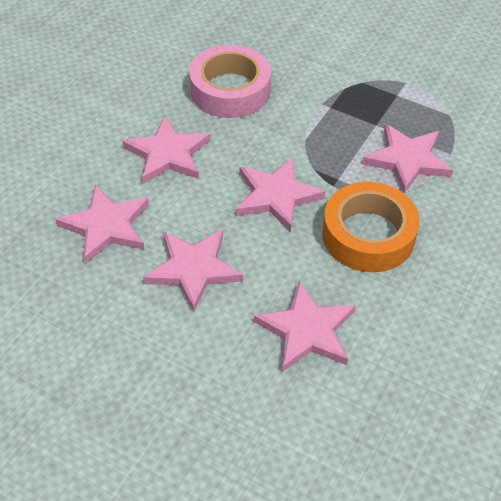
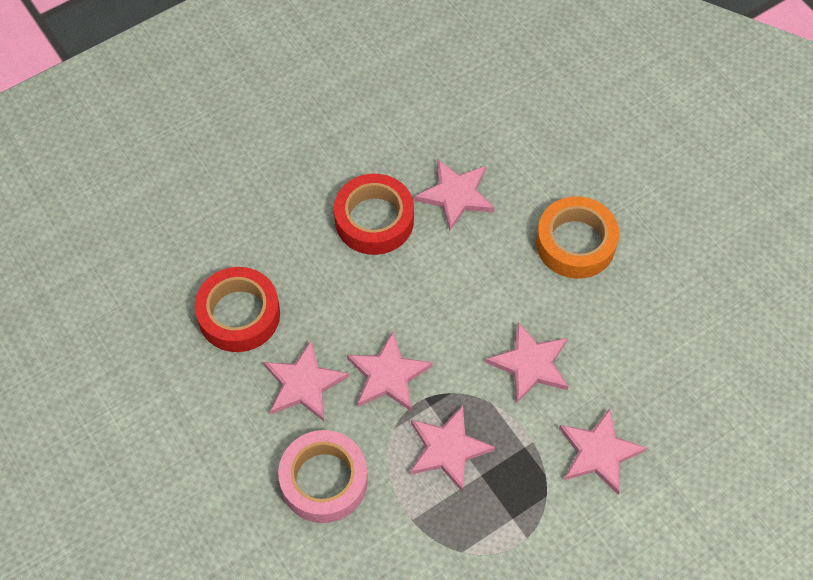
red tape: 0 -> 2

